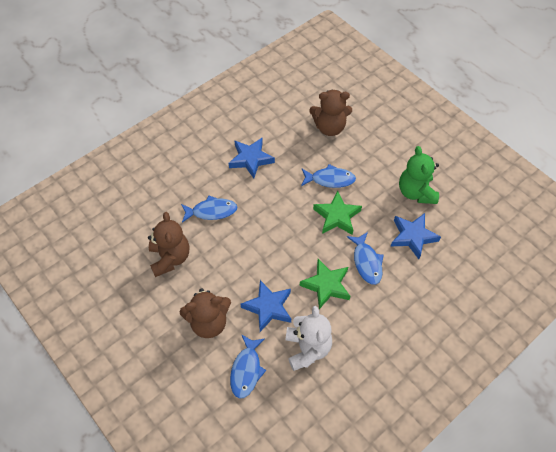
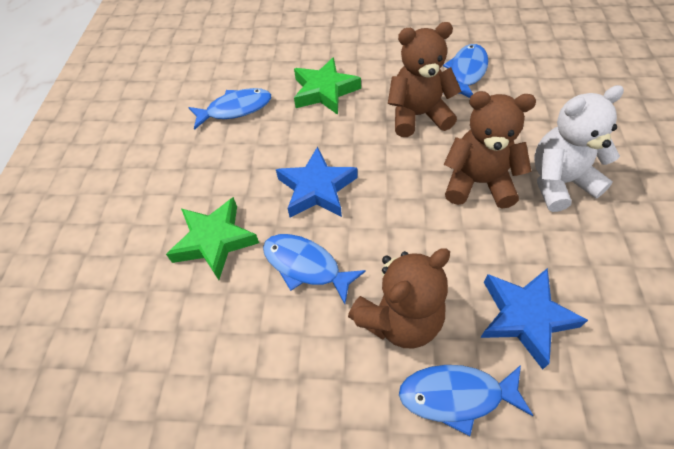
blue star: 3 -> 2
green teddy bear: 1 -> 0

